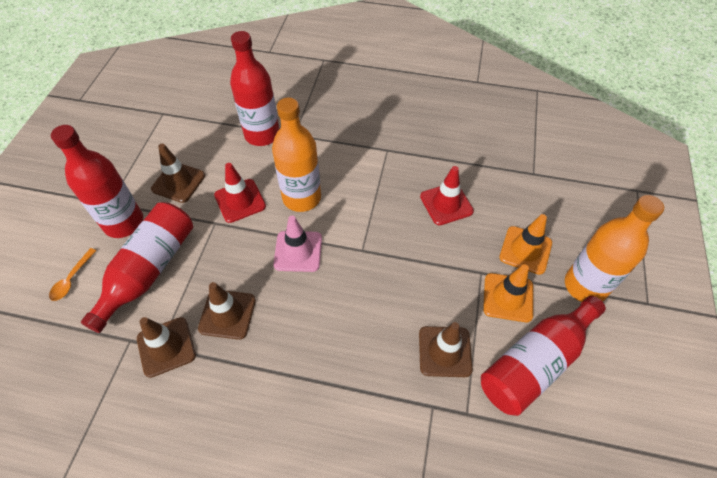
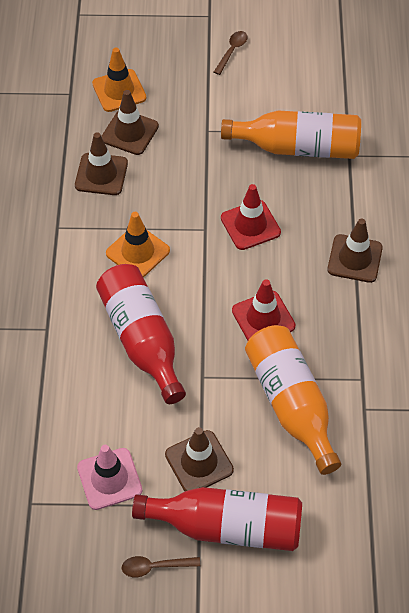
brown spoon: 0 -> 2
orange spoon: 1 -> 0
red bottle: 4 -> 2

